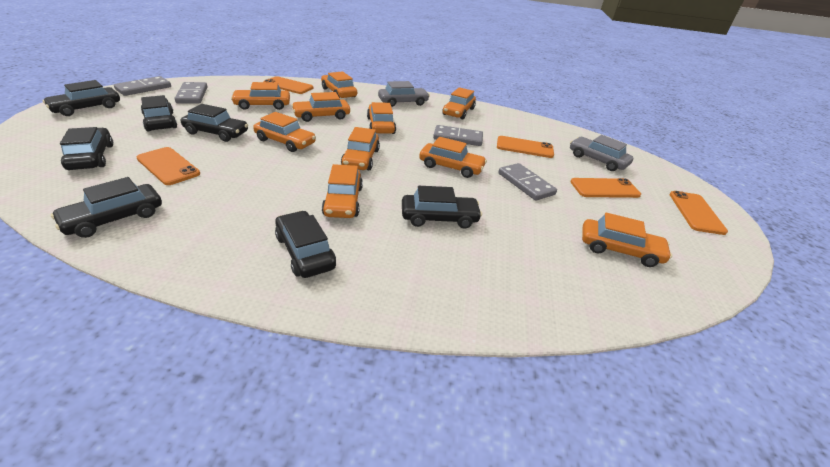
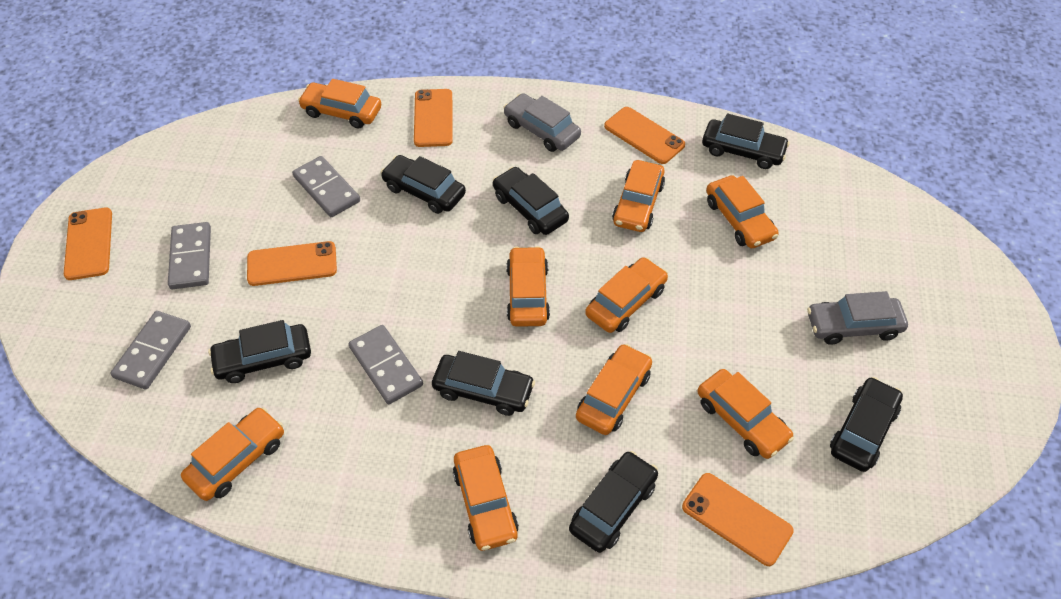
orange car: 10 -> 9

